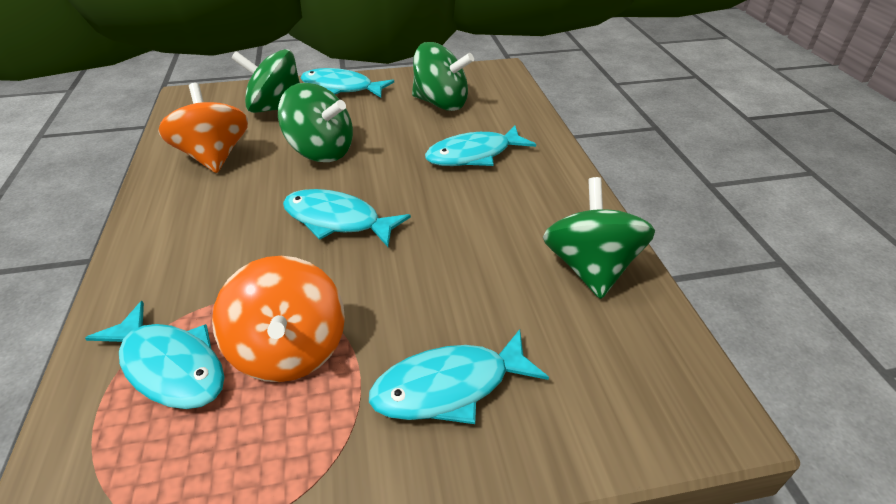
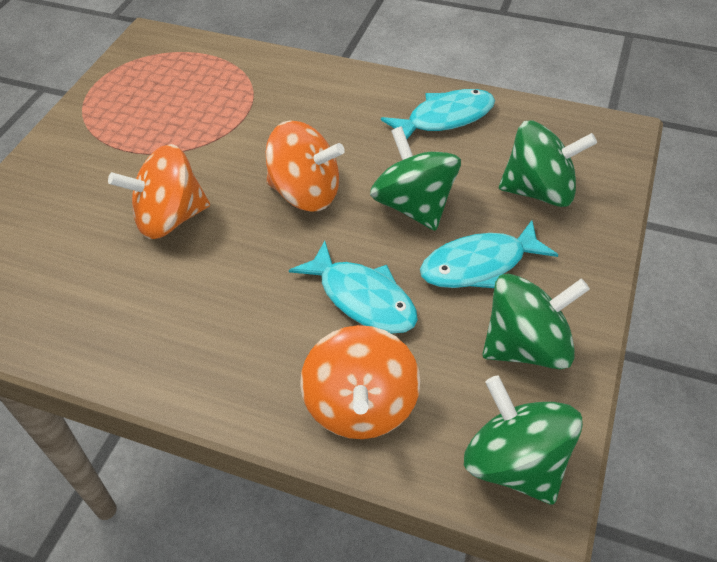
orange spinning top: 2 -> 3
turquoise fish: 5 -> 3

